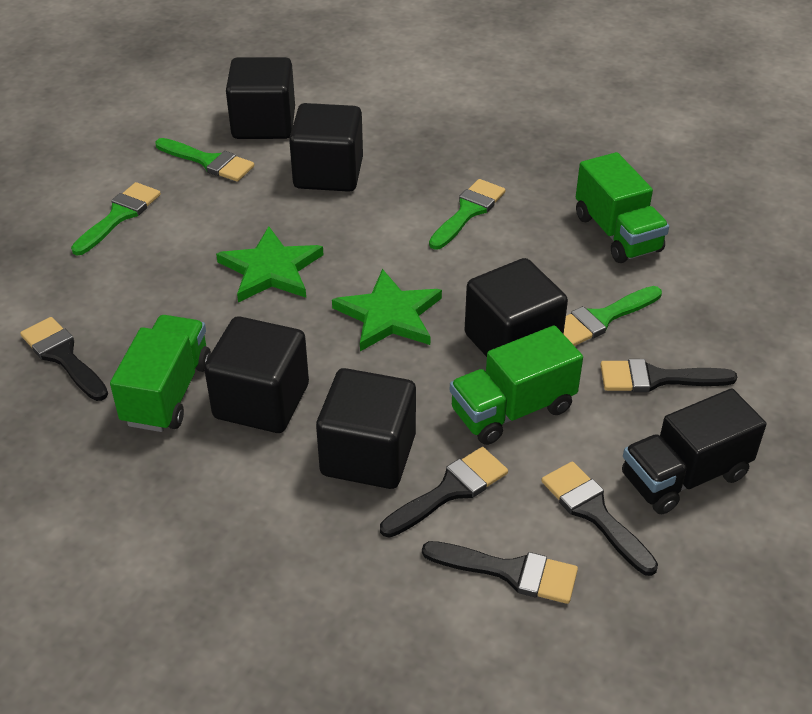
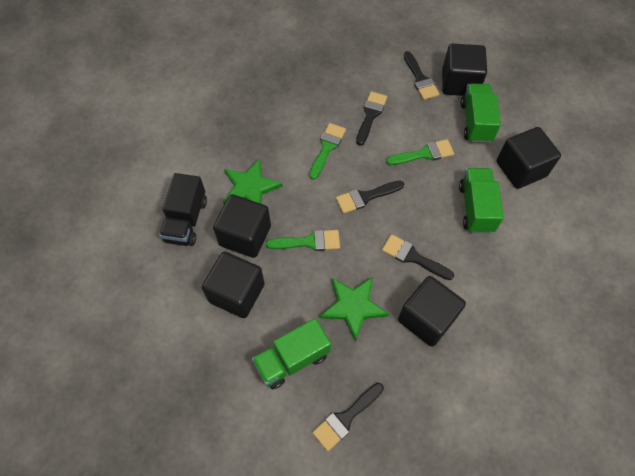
green brush: 4 -> 3

